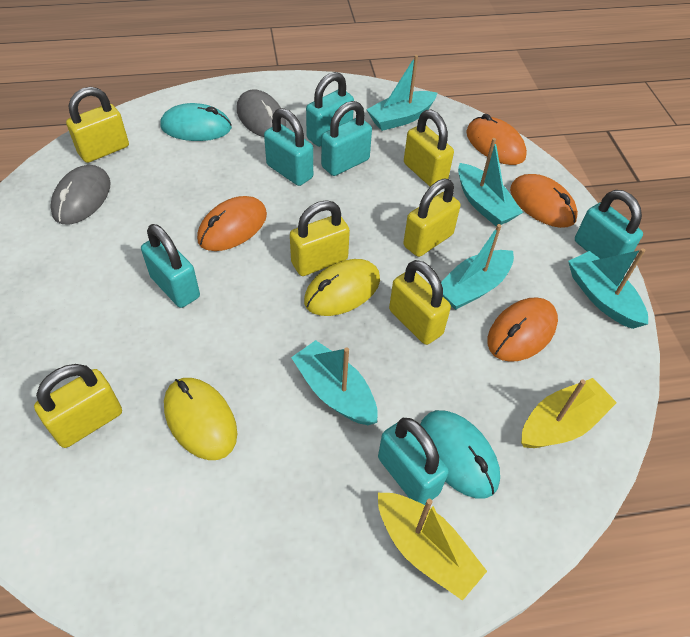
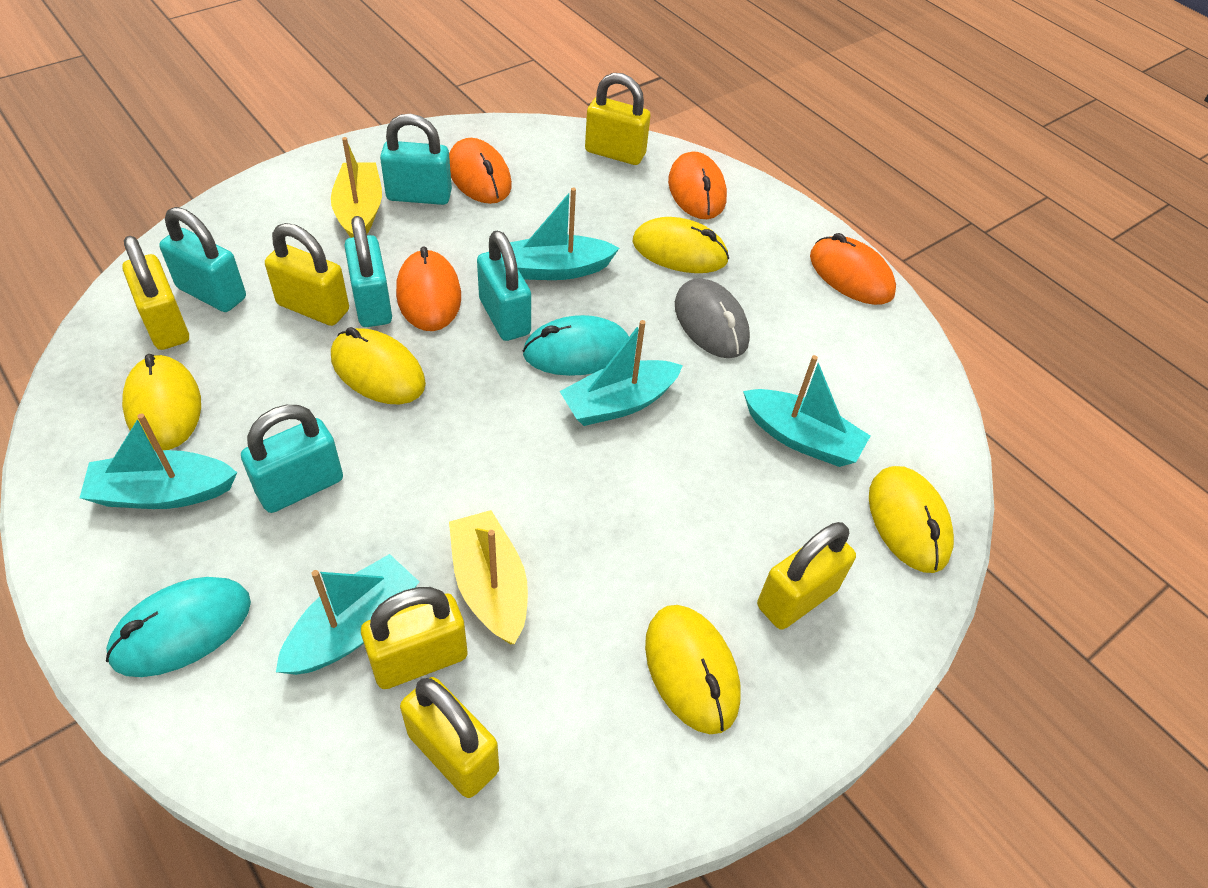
grey mouse: 2 -> 1
turquoise padlock: 6 -> 5
yellow mouse: 2 -> 5

